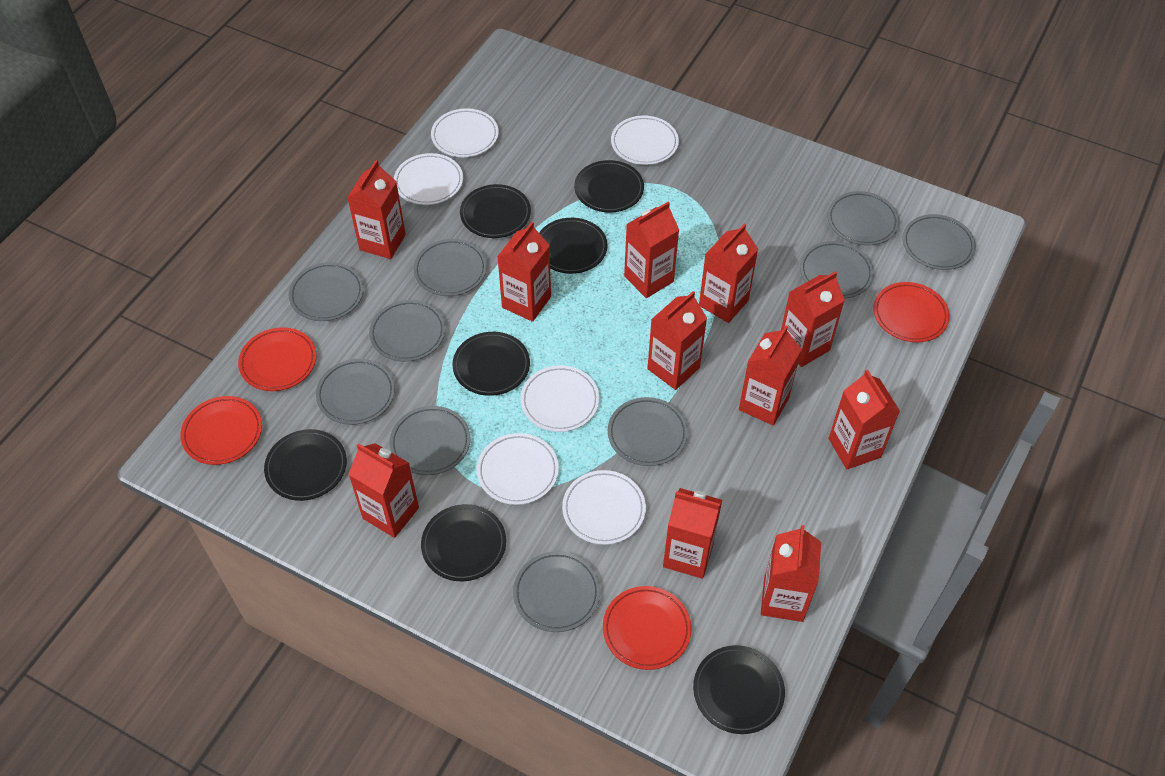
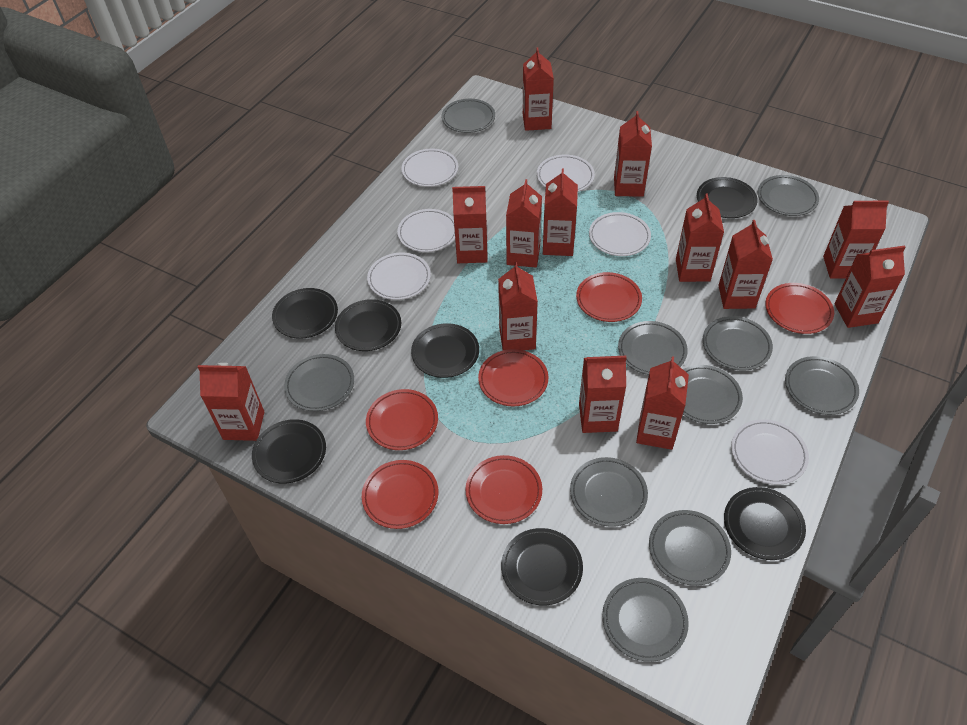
red carton: 11 -> 13
red plate: 4 -> 6

